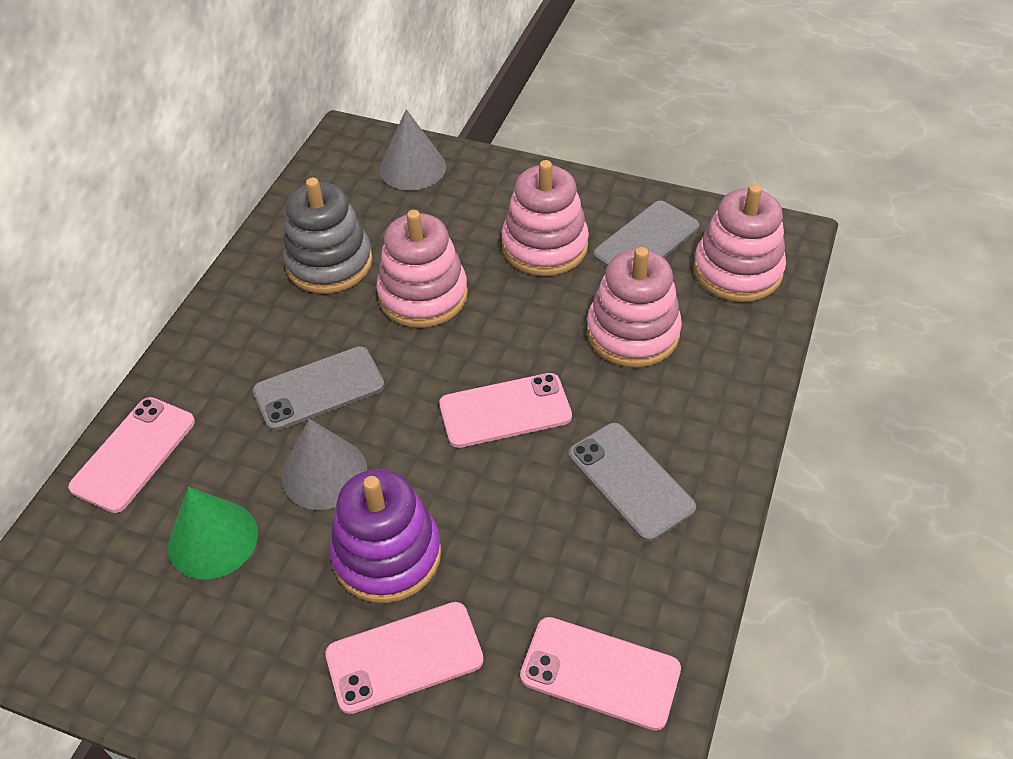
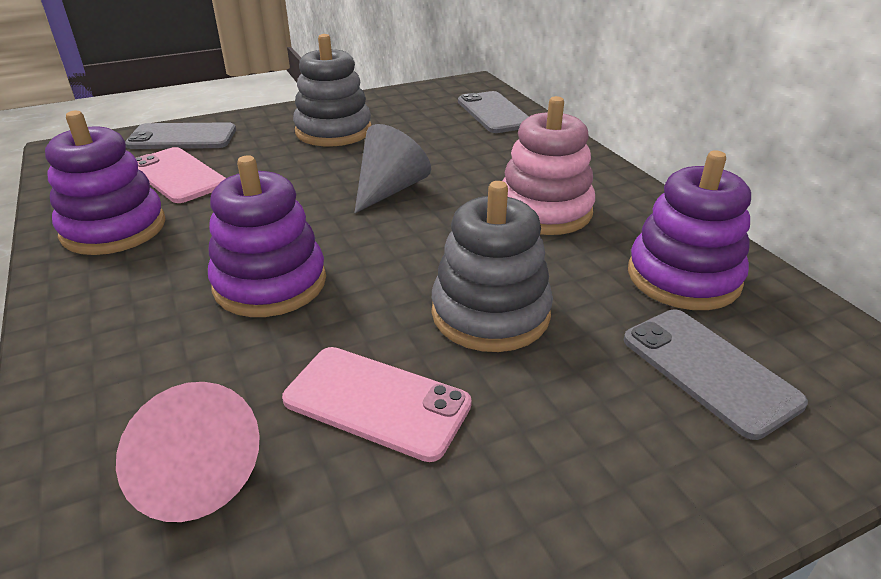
green cone: 1 -> 0
grey cone: 2 -> 1
grey stacking toy: 1 -> 2
pink cone: 0 -> 1
pink phone: 4 -> 2
pink stacking toy: 4 -> 1
purple stacking toy: 1 -> 3

